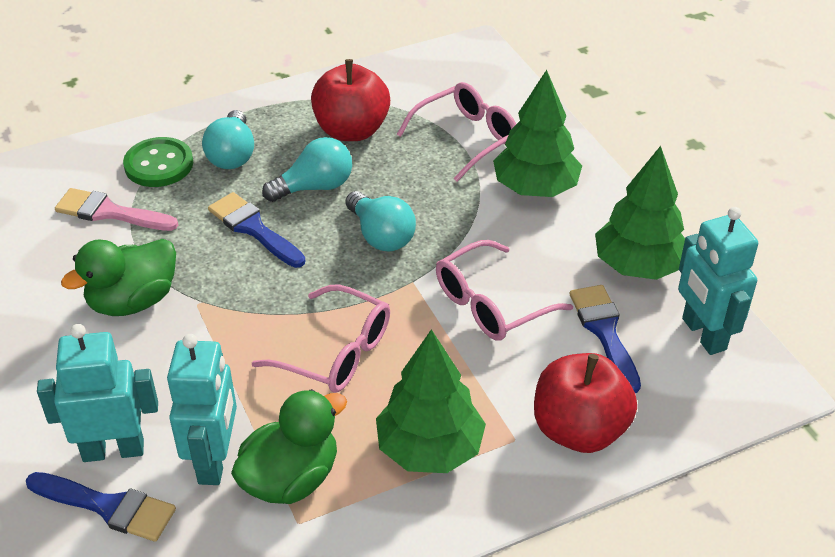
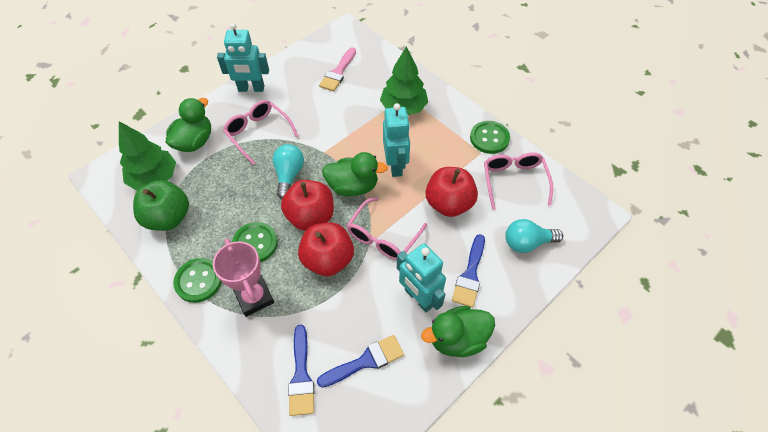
green apple: 0 -> 1
green button: 1 -> 3
green duck: 2 -> 3
green tree: 3 -> 2
pink trophy: 0 -> 1
red apple: 2 -> 3
turquoise light bulb: 3 -> 2

